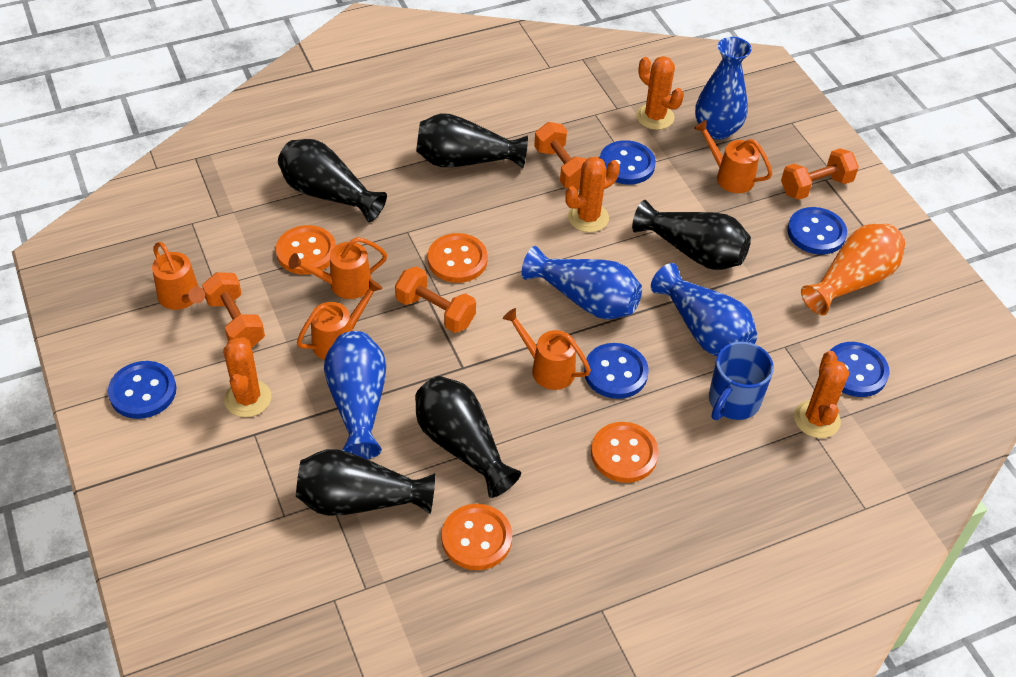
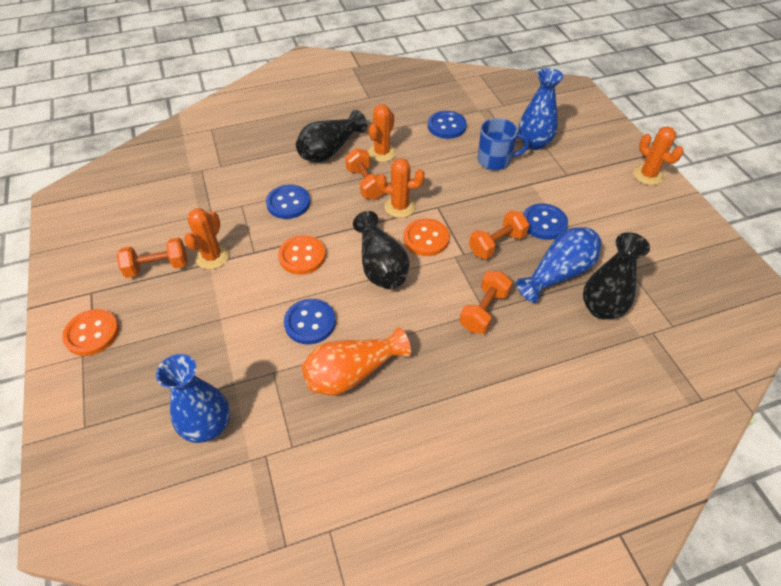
black vase: 5 -> 3
blue button: 5 -> 4
blue vase: 4 -> 3
orange button: 4 -> 3
orange watering can: 5 -> 0

